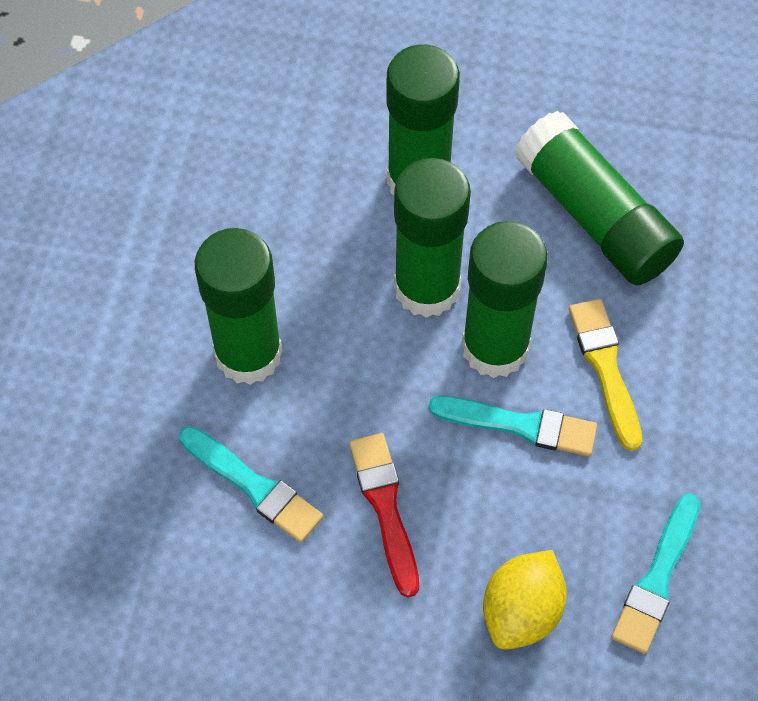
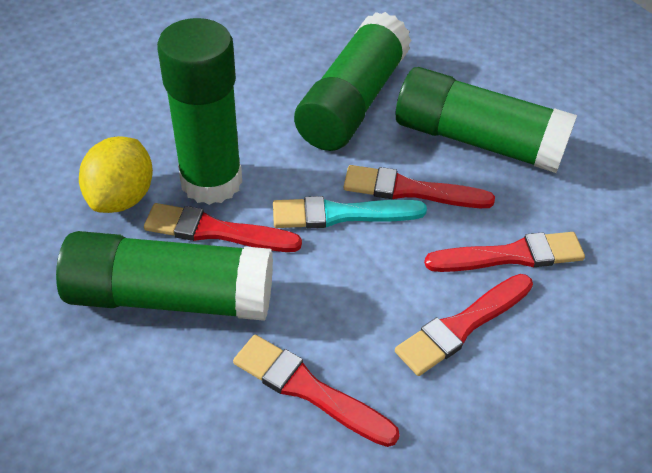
green glue stick: 5 -> 4
red brush: 1 -> 5
turquoise brush: 3 -> 1
yellow brush: 1 -> 0

